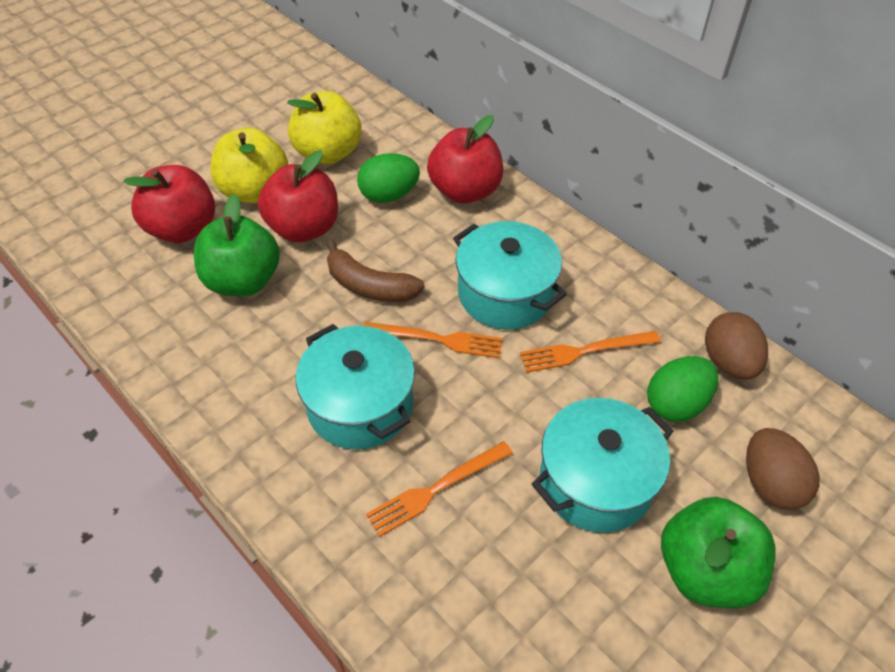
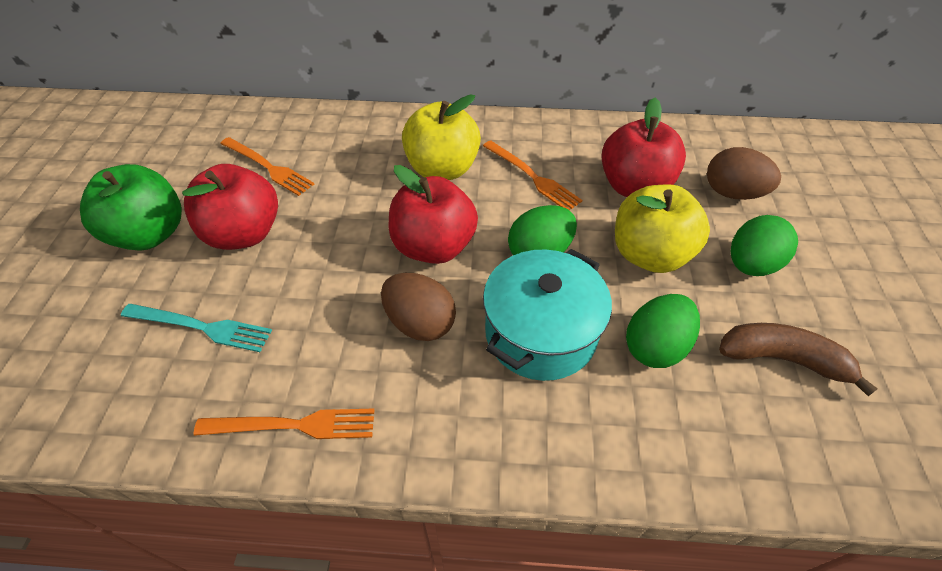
green apple: 2 -> 1
green egg: 2 -> 3
turquoise fork: 0 -> 1
turquoise pot: 3 -> 1

